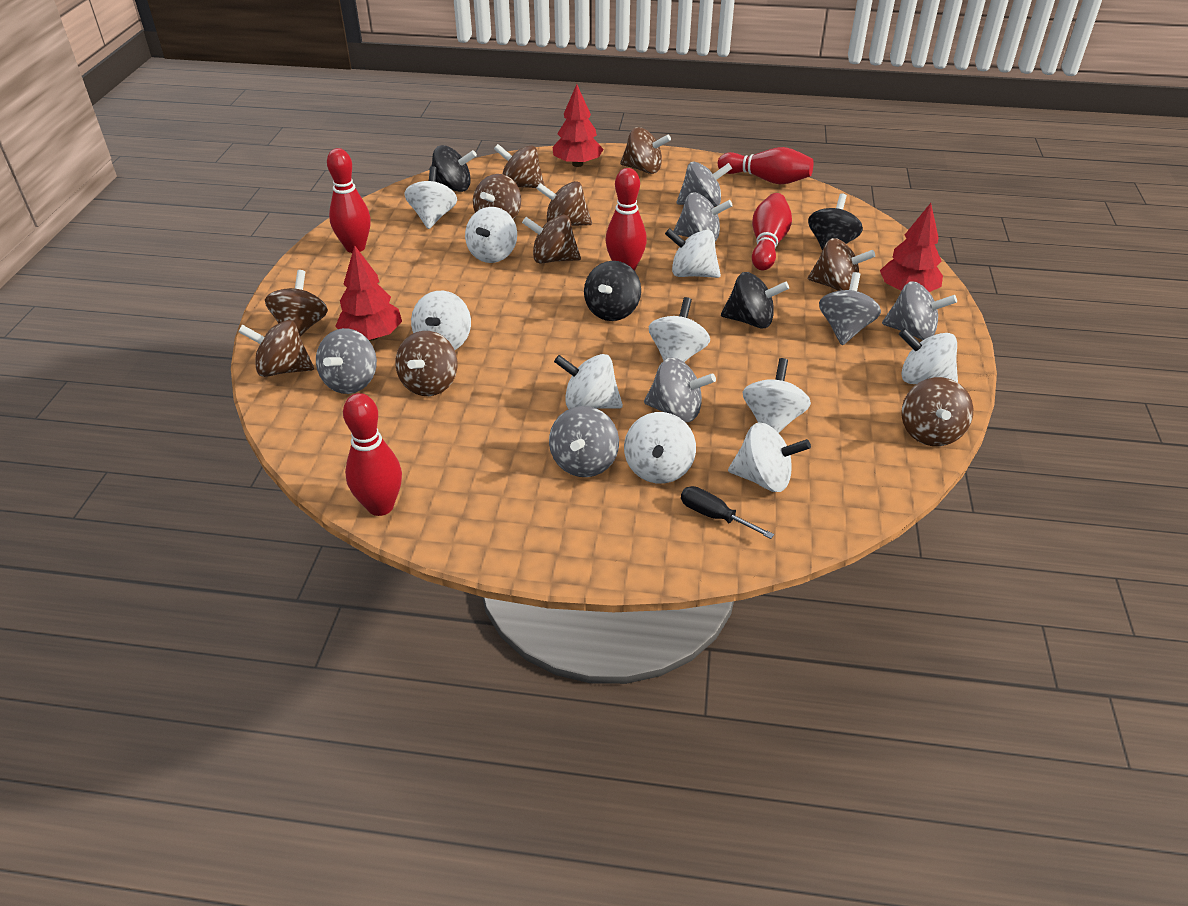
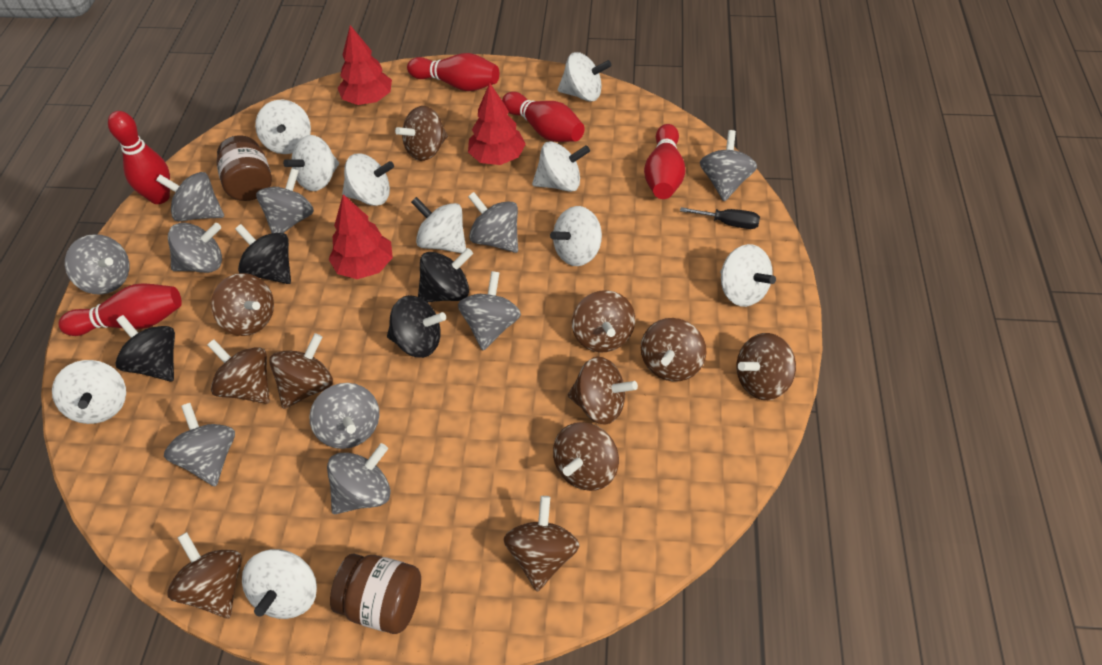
brown jar: 0 -> 2
brown spinning top: 10 -> 11
grey spinning top: 7 -> 10

